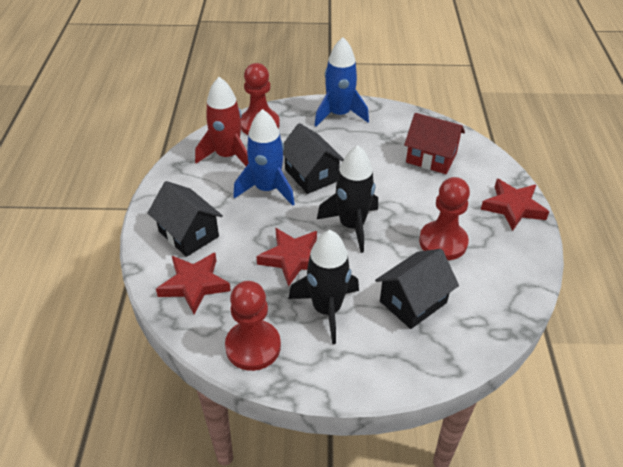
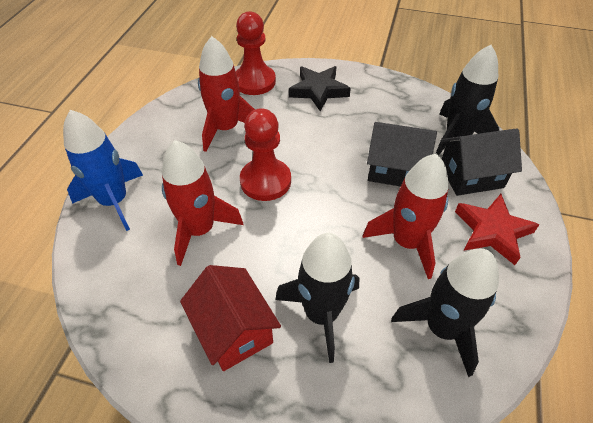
black house: 3 -> 2
black rocket: 2 -> 3
black star: 0 -> 1
blue rocket: 2 -> 1
red pawn: 3 -> 2
red rocket: 1 -> 3
red star: 3 -> 1

